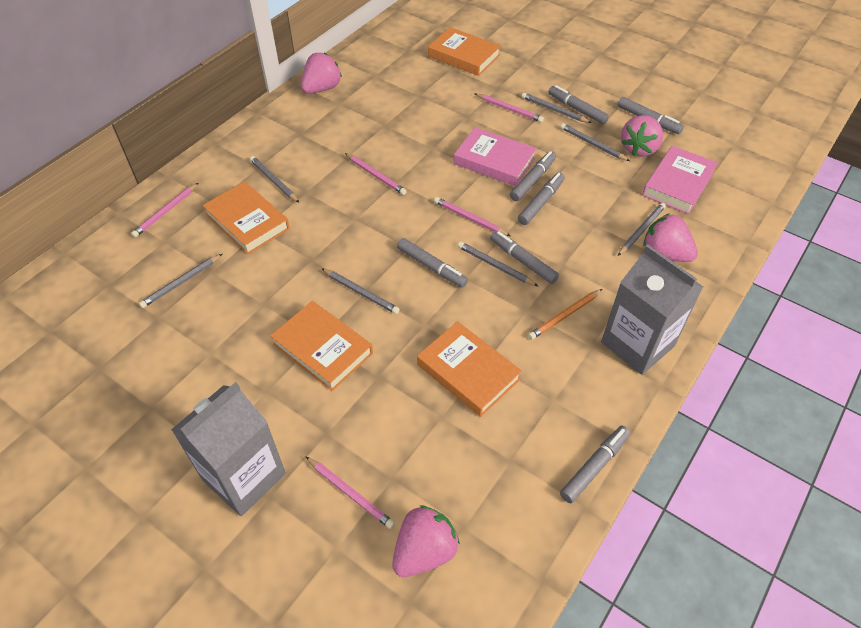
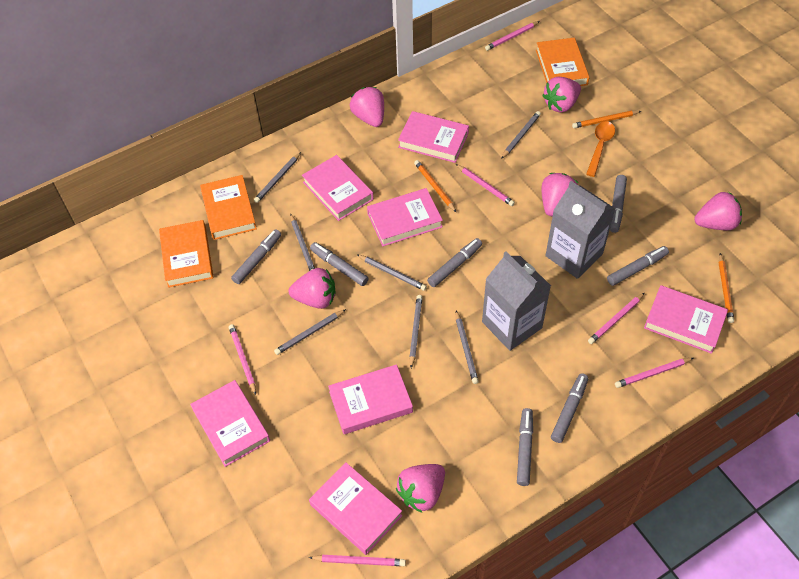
orange book: 4 -> 3
orange pencil: 1 -> 3
orange spoon: 0 -> 1
pink book: 2 -> 7
pink pencil: 5 -> 6
pink strawberry: 4 -> 6

